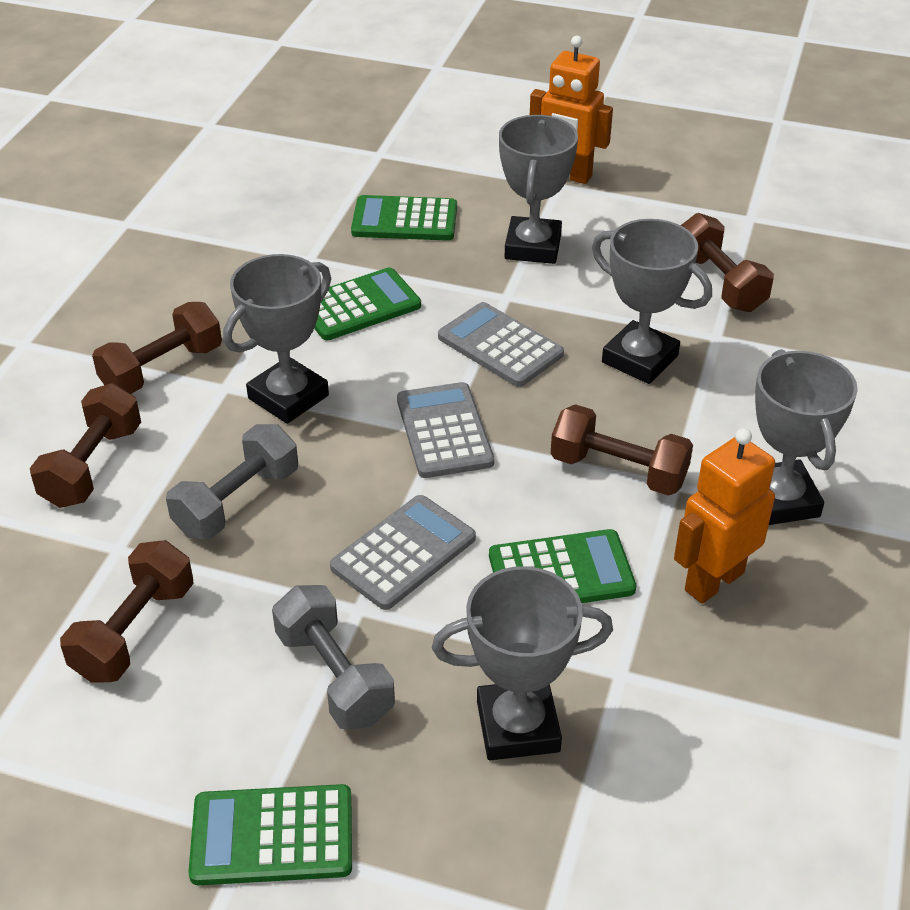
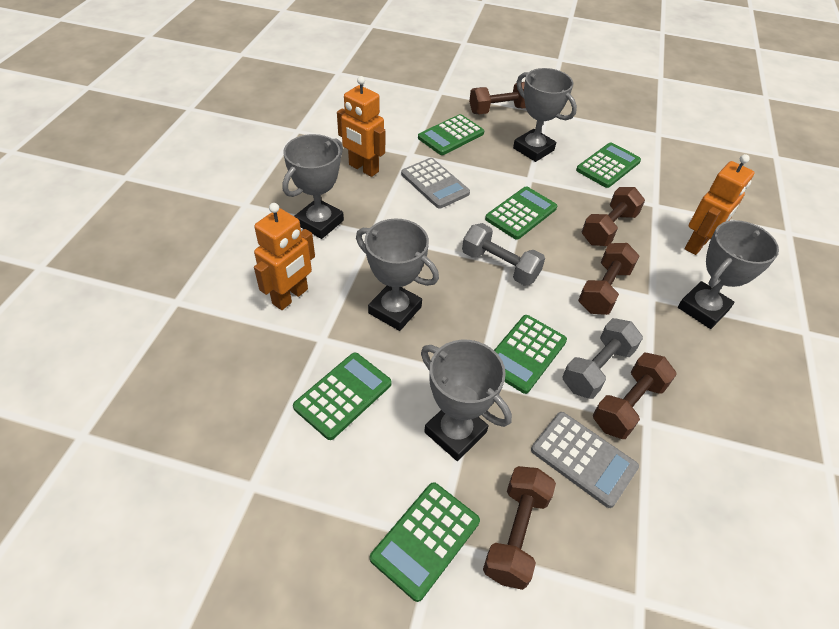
green calculator: 4 -> 6
grey calculator: 3 -> 2
orange robot: 2 -> 3

